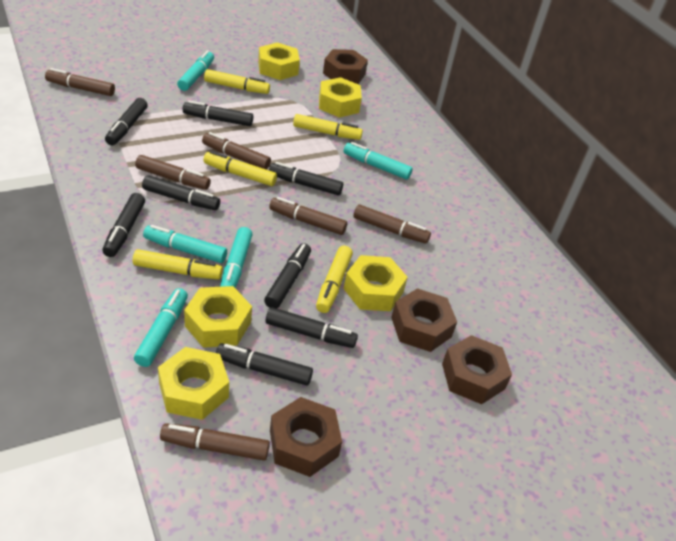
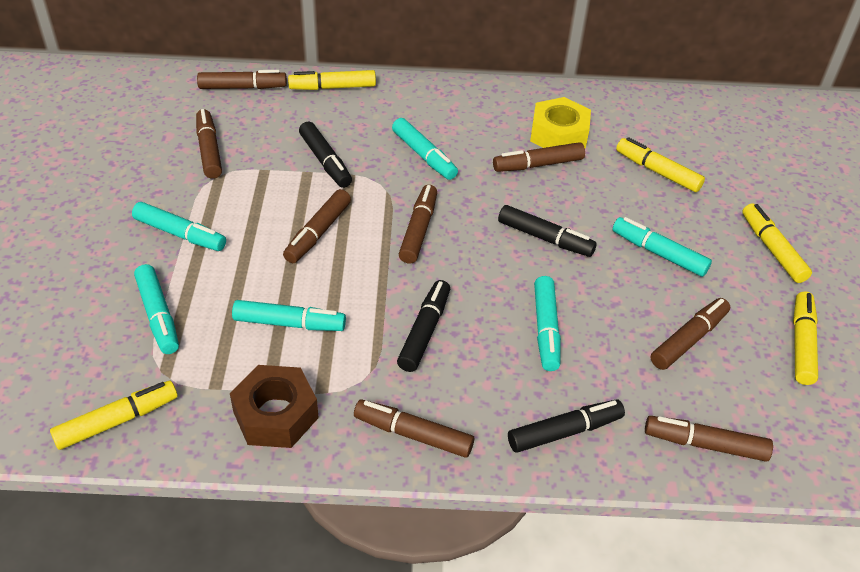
black marker: 8 -> 4
brown marker: 6 -> 8
brown nut: 4 -> 1
turquoise marker: 5 -> 6
yellow nut: 5 -> 1

